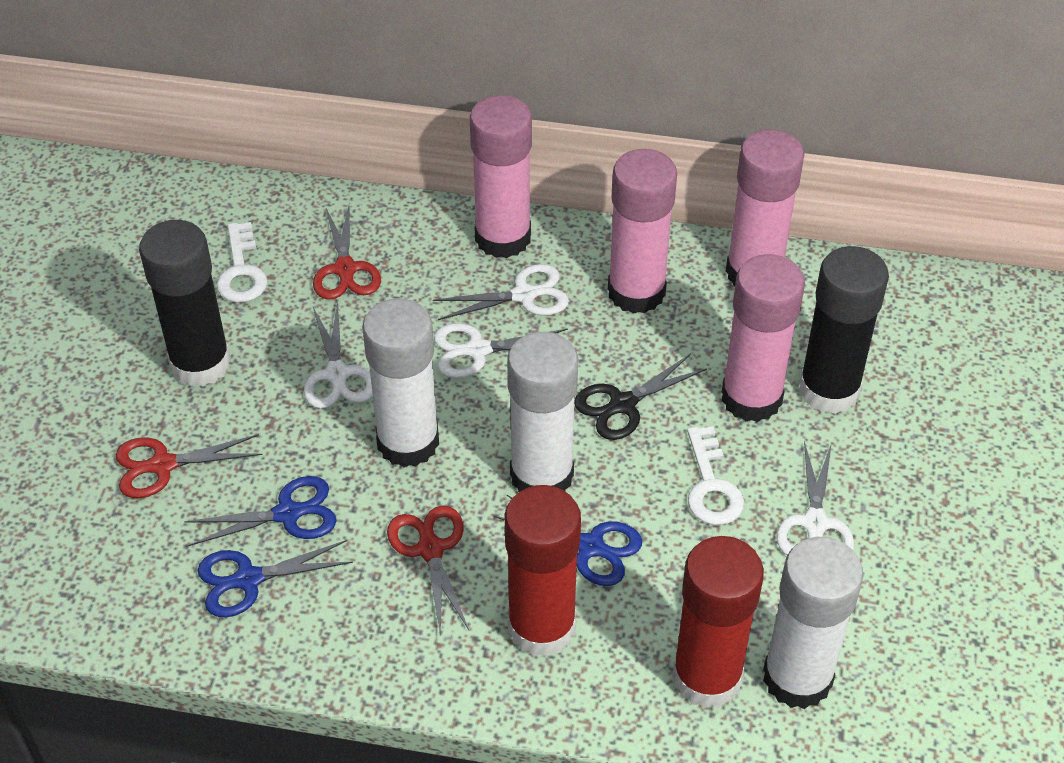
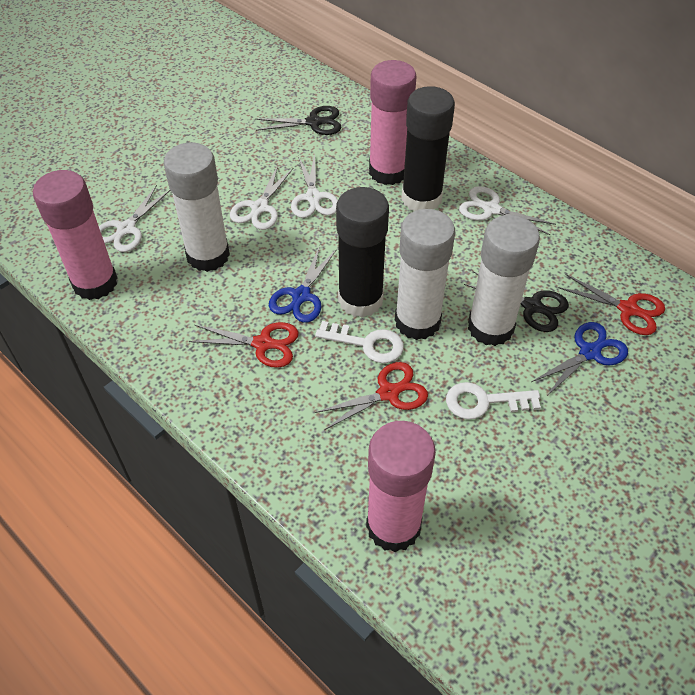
black scissors: 1 -> 2
blue scissors: 3 -> 2
pink glue stick: 4 -> 3
red glue stick: 2 -> 0

